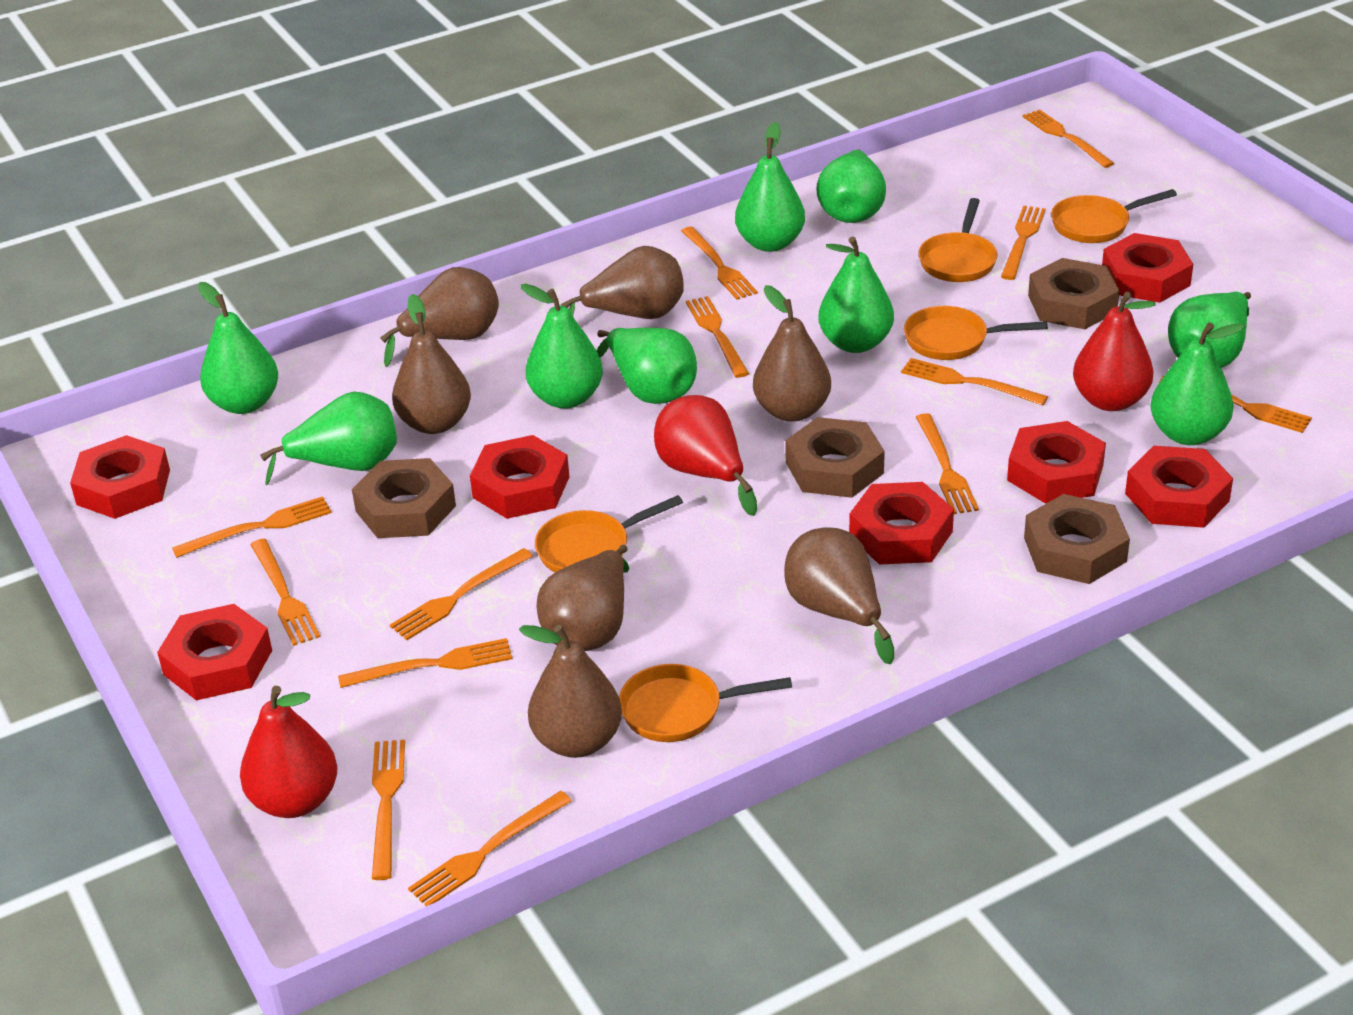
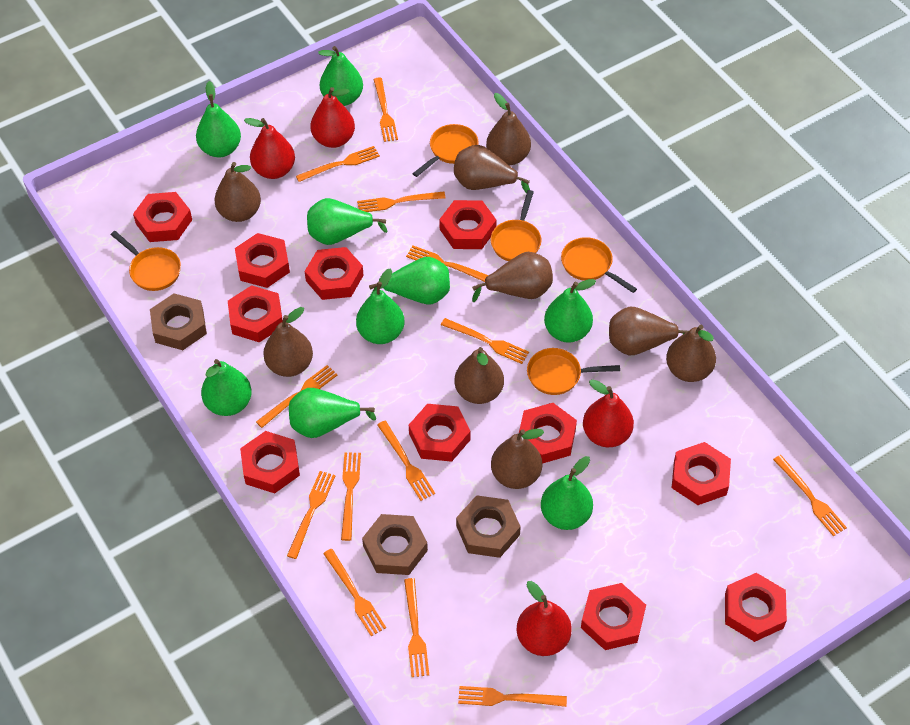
brown nut: 4 -> 3
brown pear: 7 -> 9
red nut: 7 -> 11
red pear: 3 -> 4

